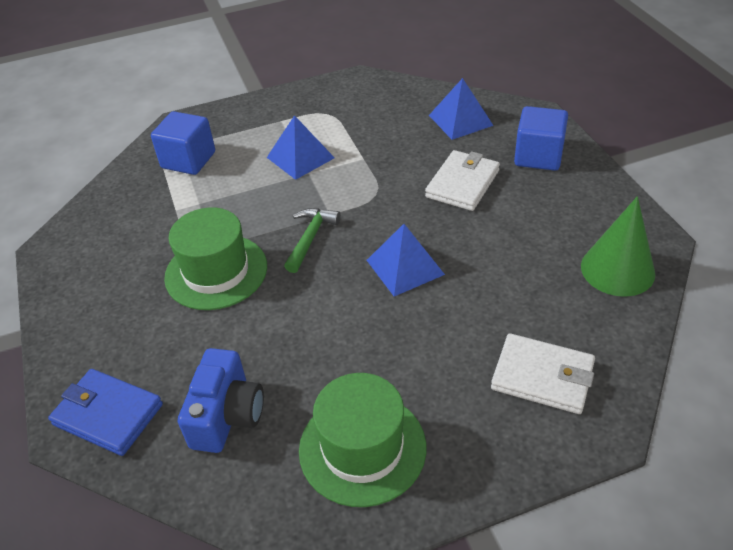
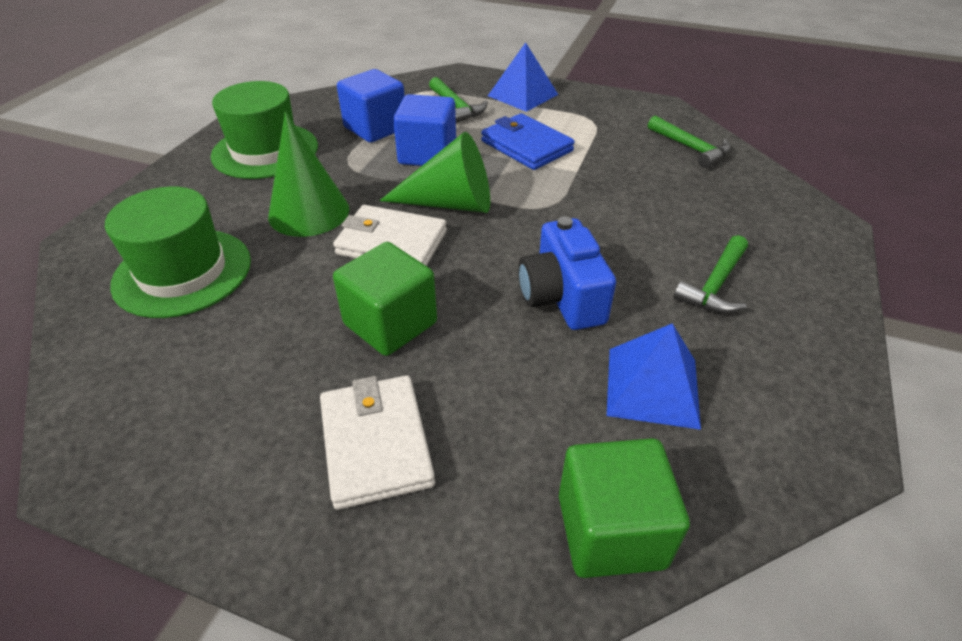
blue pyramid: 3 -> 2
green cone: 1 -> 2
green cube: 0 -> 2
green hammer: 1 -> 3

